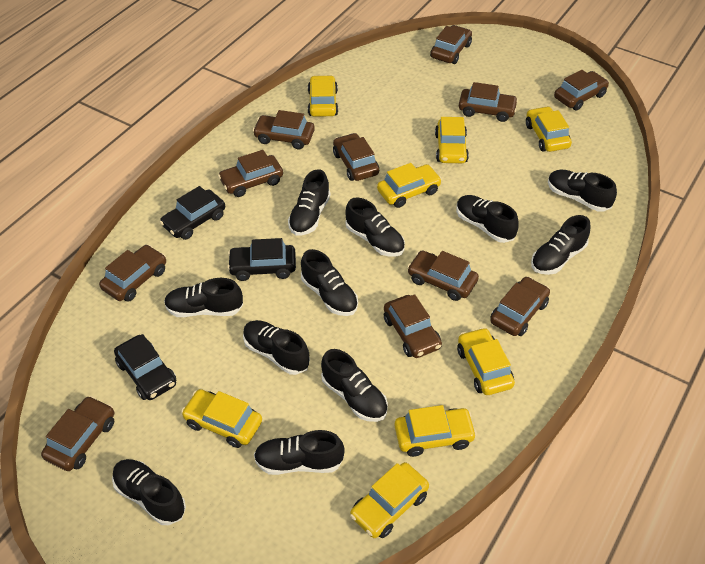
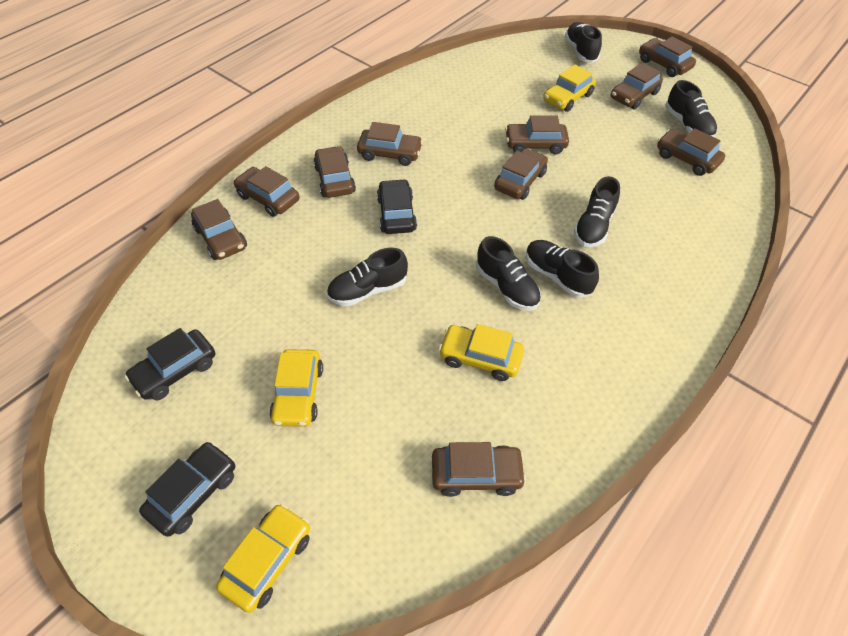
black shoe: 11 -> 6
brown car: 11 -> 10
yellow car: 8 -> 4

